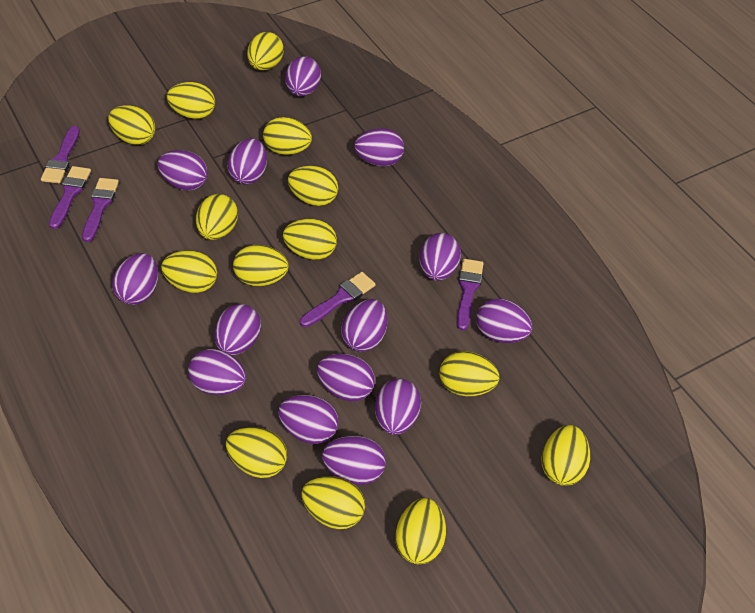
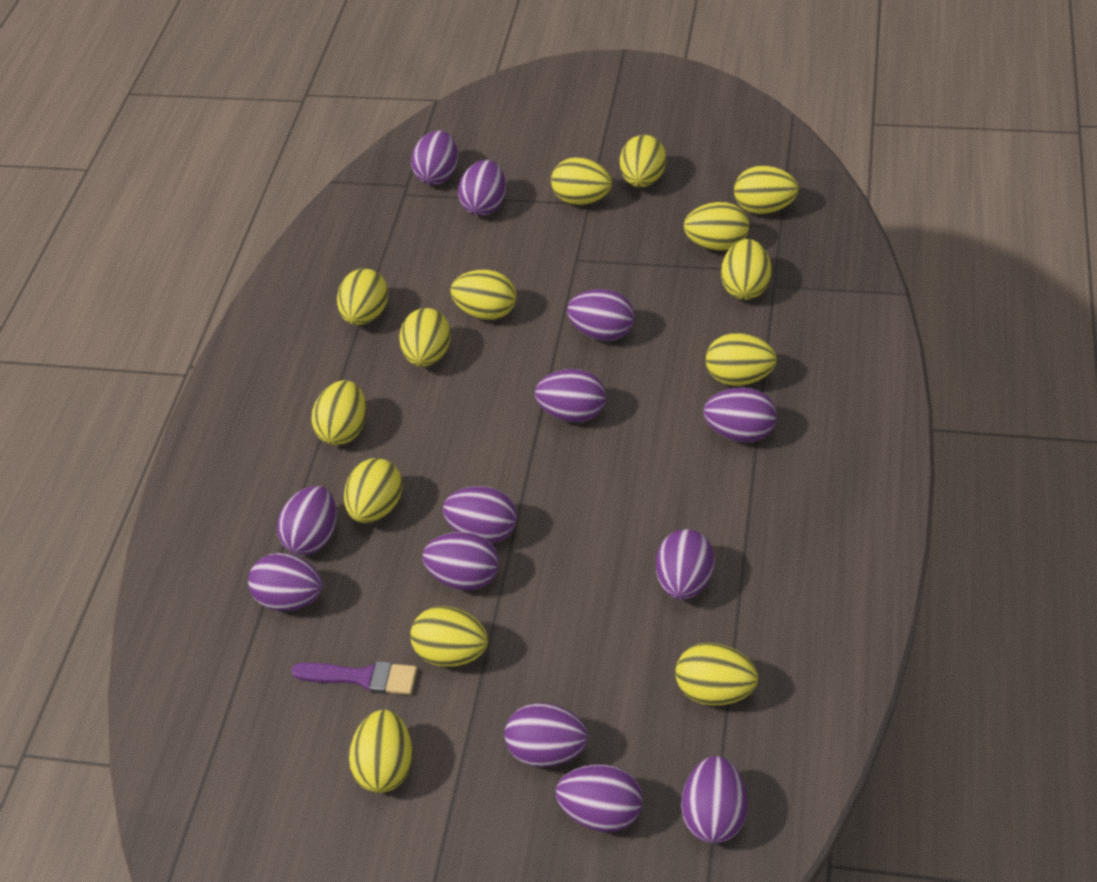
purple brush: 5 -> 1
purple egg: 14 -> 13

